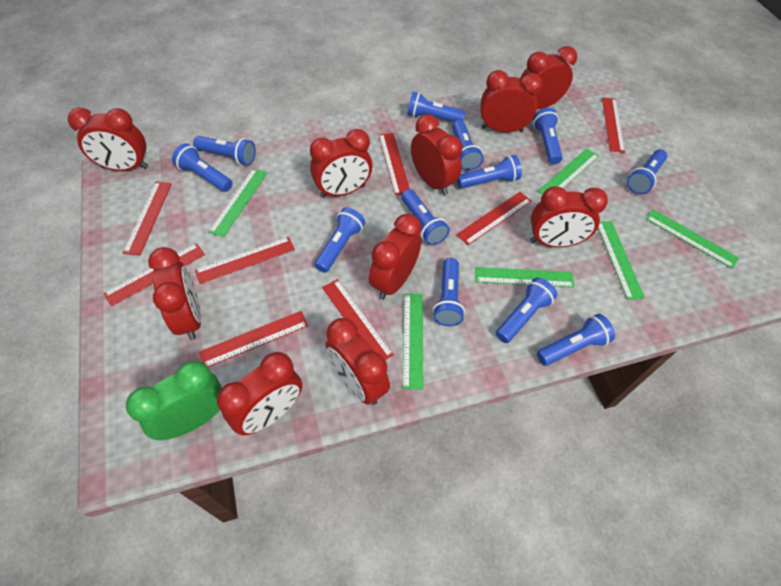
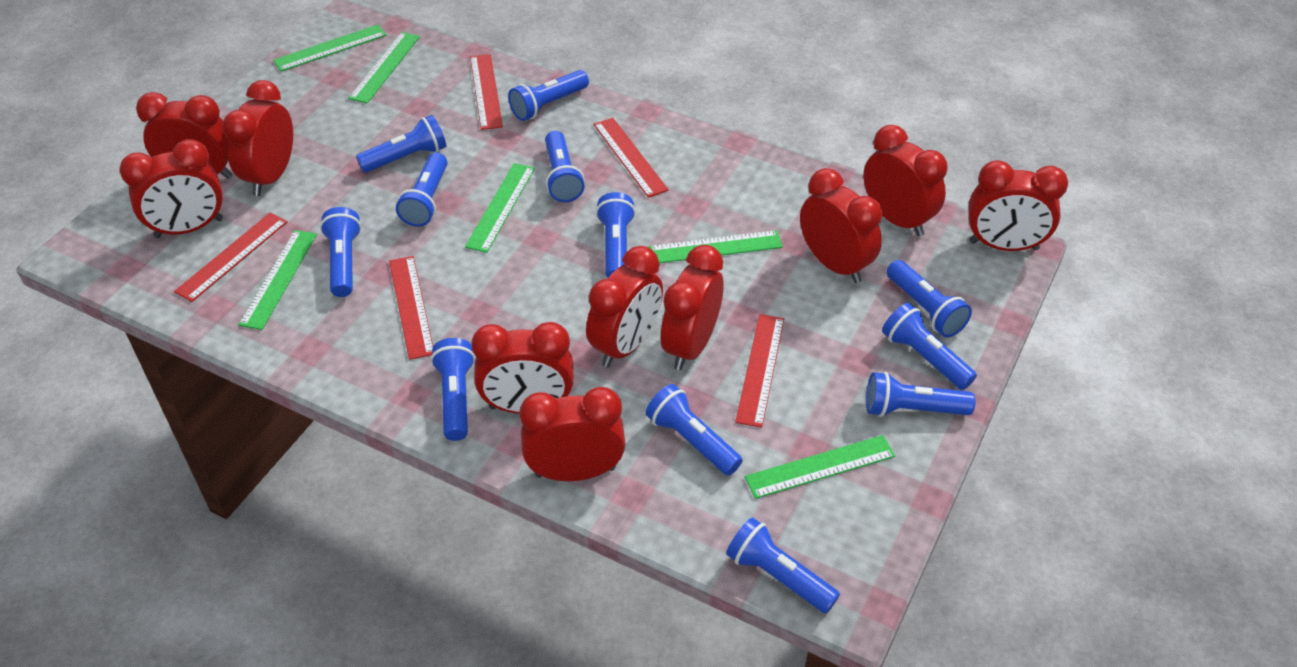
green clock: 1 -> 0
red ruler: 8 -> 5

